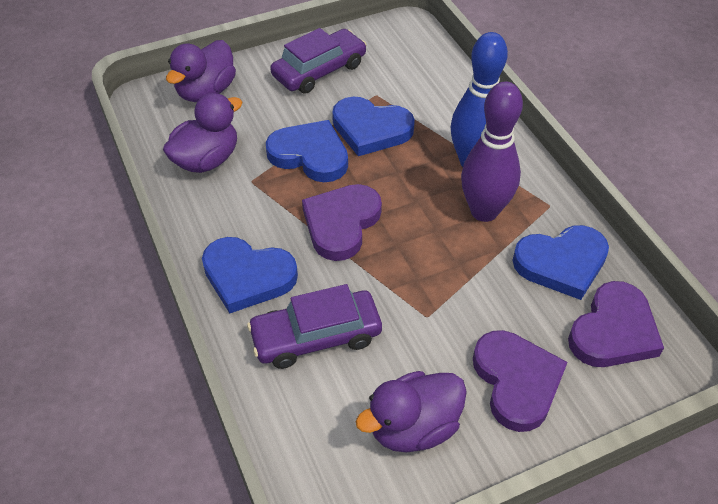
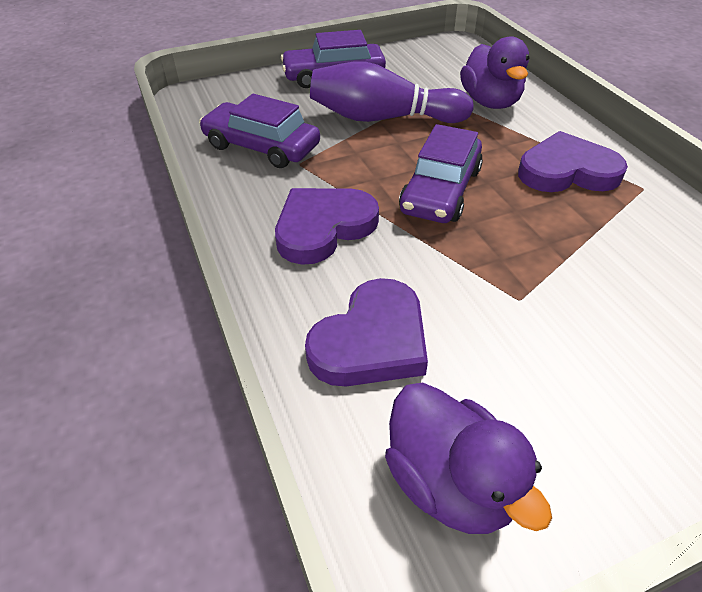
blue bowling pin: 1 -> 0
blue heart: 4 -> 0
purple car: 2 -> 3
purple duck: 3 -> 2

